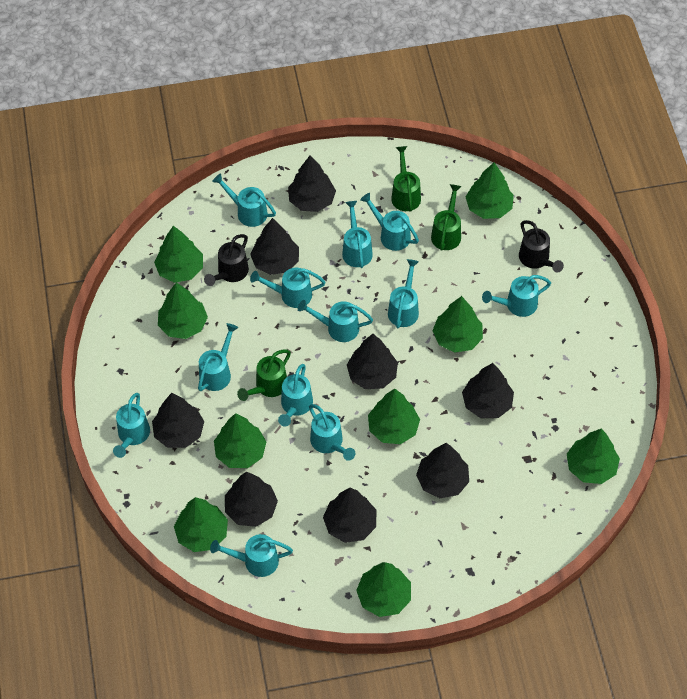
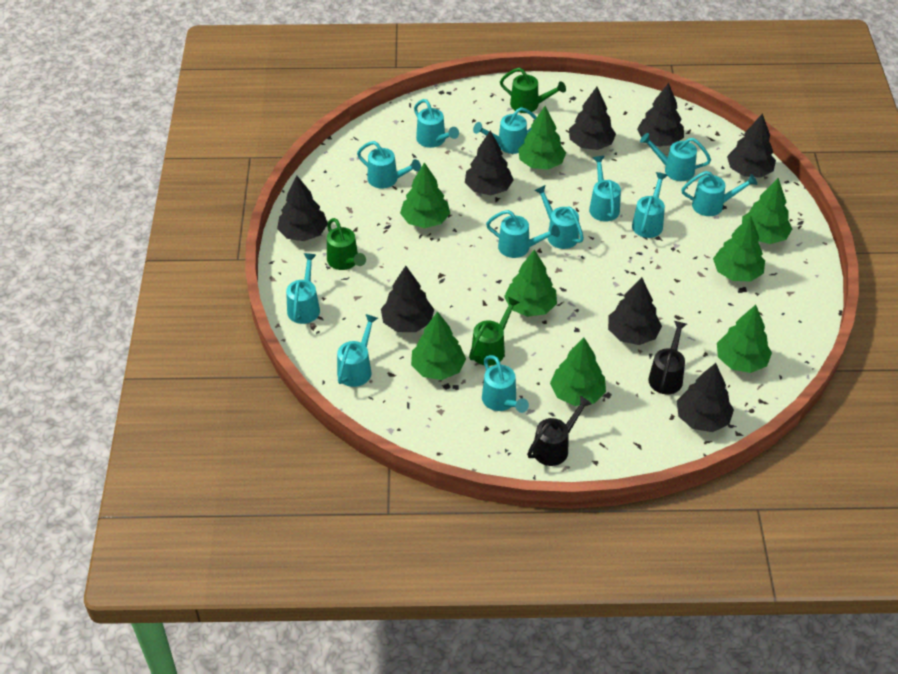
green tree: 9 -> 8

